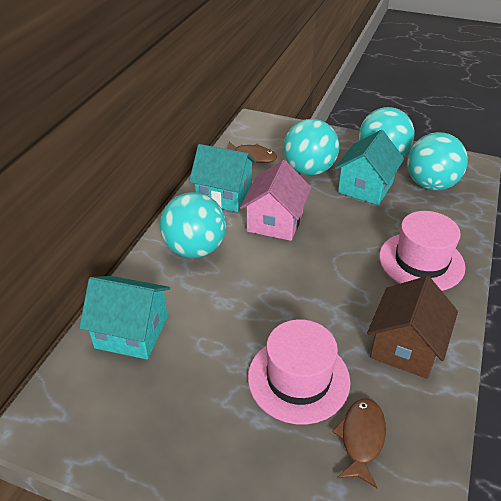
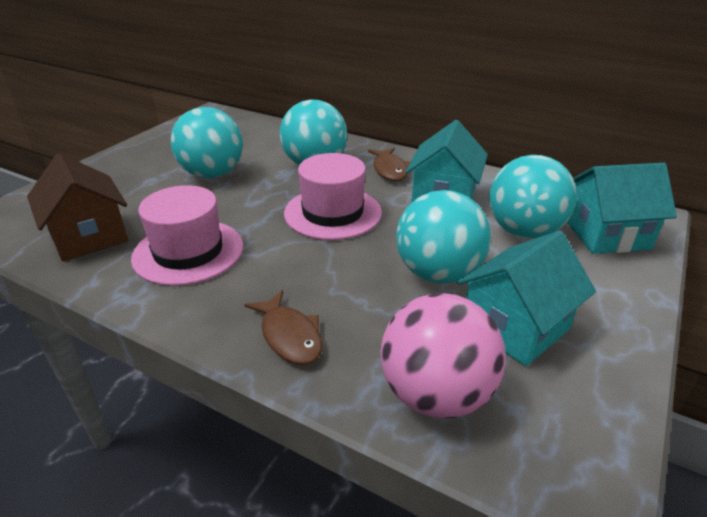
pink ball: 0 -> 1
pink house: 1 -> 0

